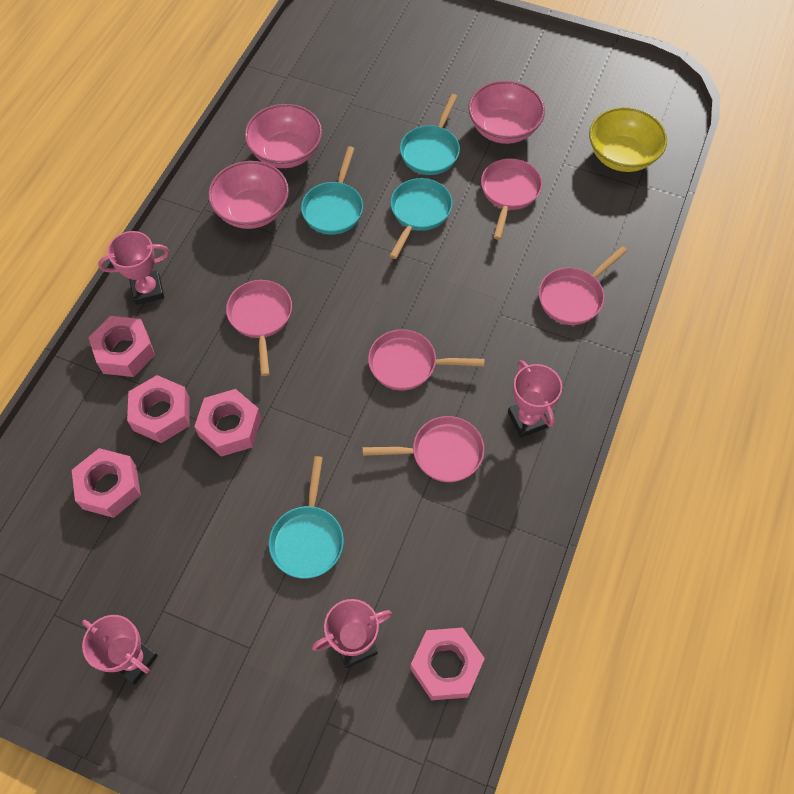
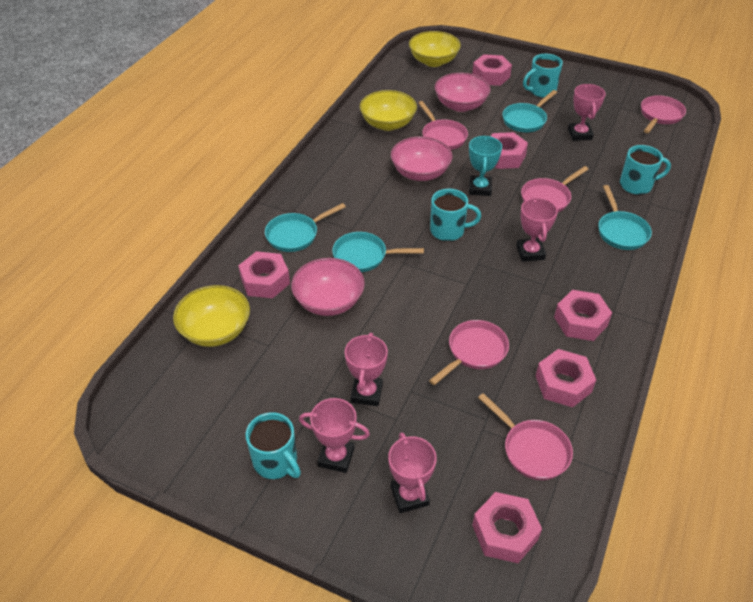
pink nut: 5 -> 6
pink trophy: 4 -> 5
turquoise mug: 0 -> 4
turquoise trophy: 0 -> 1
yellow bowl: 1 -> 3

